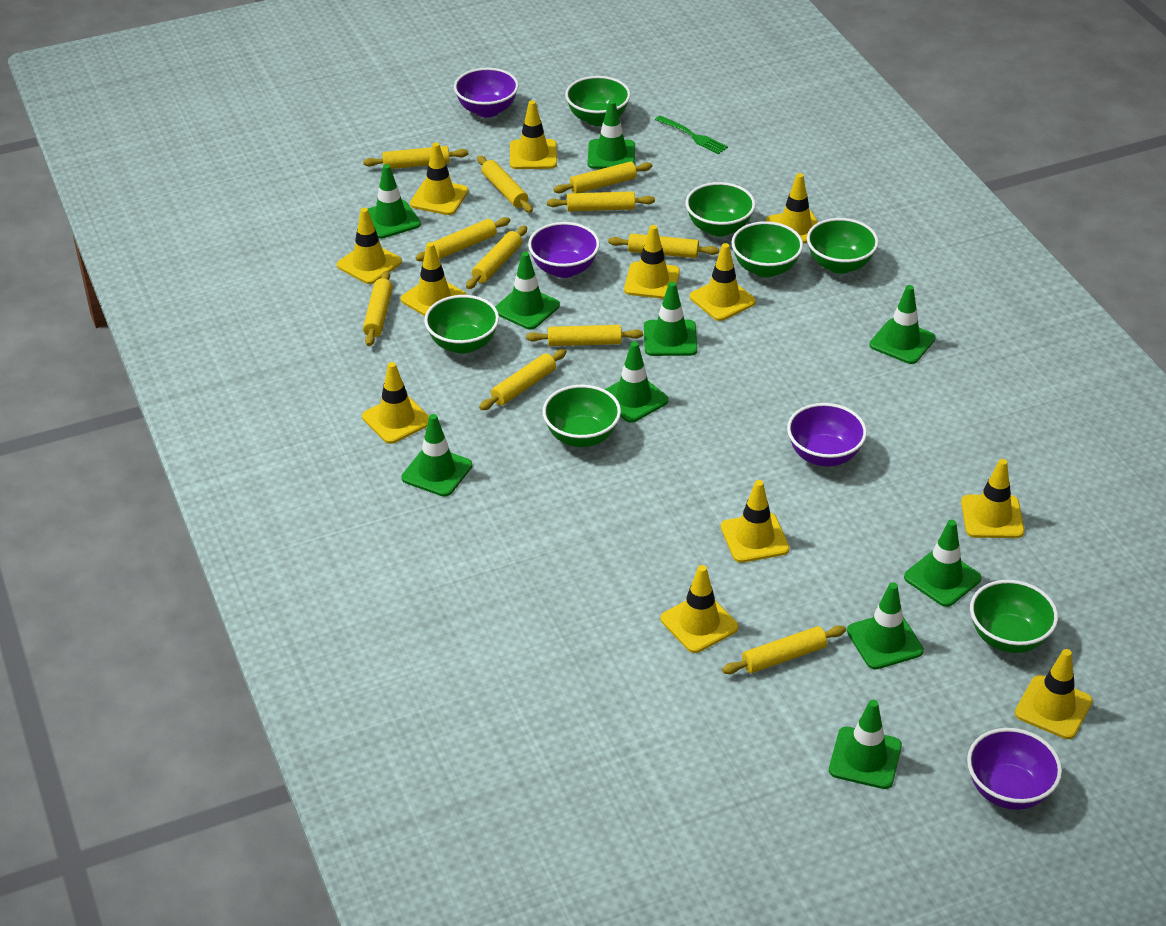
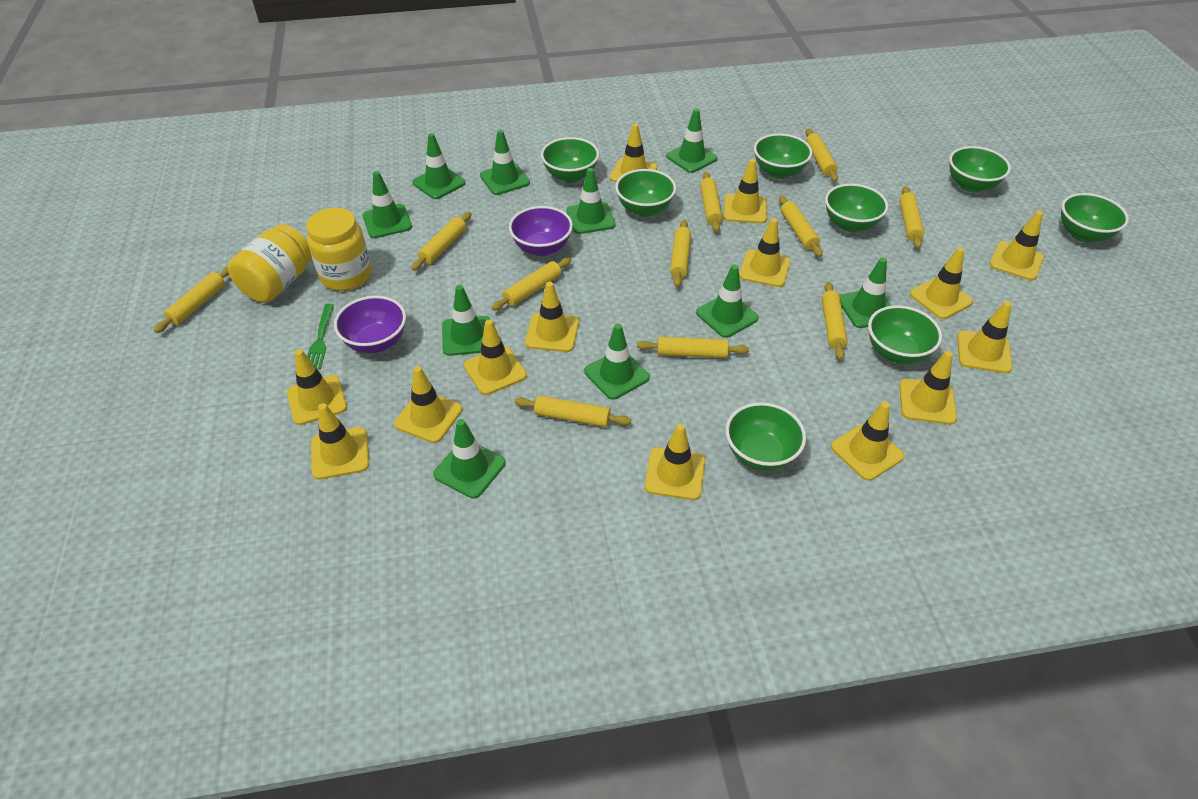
green bowl: 7 -> 8
purple bowl: 4 -> 2
yellow jar: 0 -> 2
yellow traffic cone: 12 -> 14

